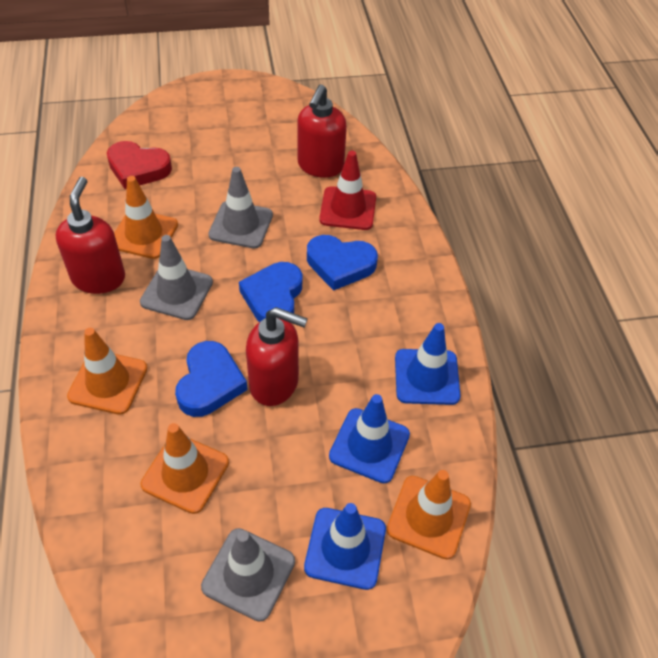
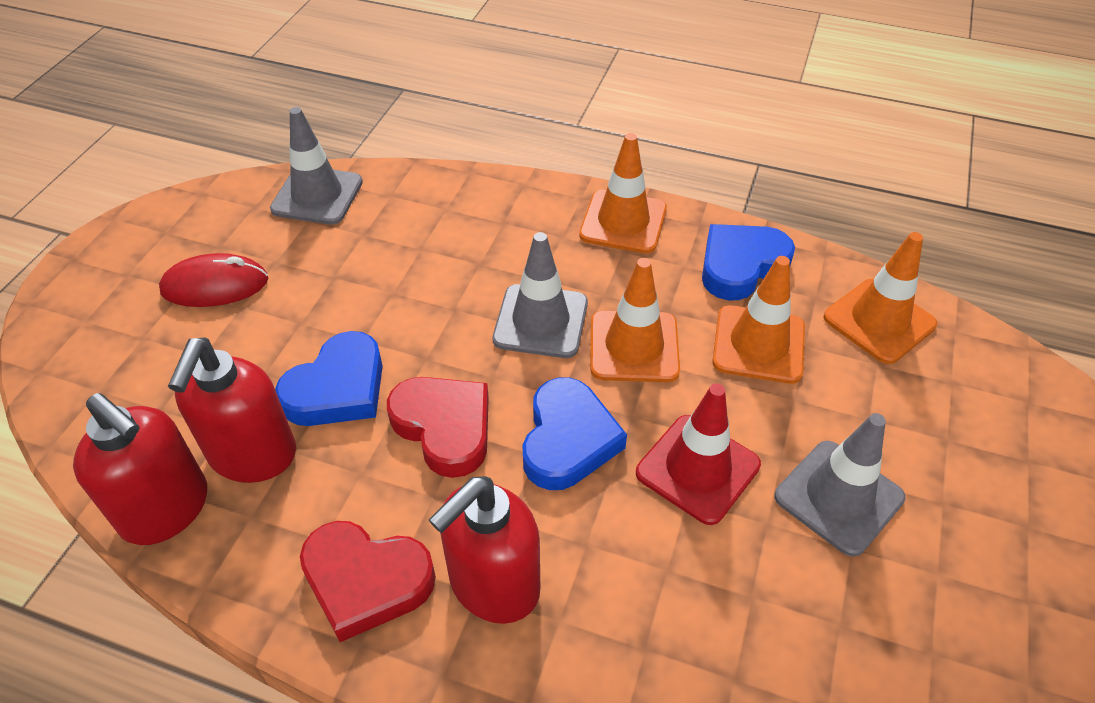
blue traffic cone: 3 -> 0
red heart: 1 -> 2
red mouse: 0 -> 1

